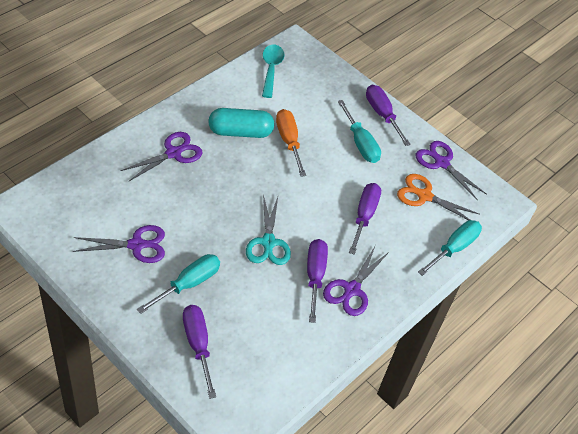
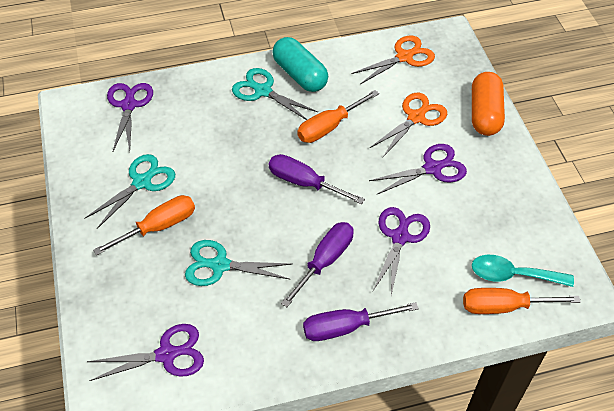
orange capsule: 0 -> 1
orange scissors: 1 -> 2
orange screwdriver: 1 -> 3
purple screwdriver: 4 -> 3
turquoise scissors: 1 -> 3
turquoise screwdriver: 3 -> 0

